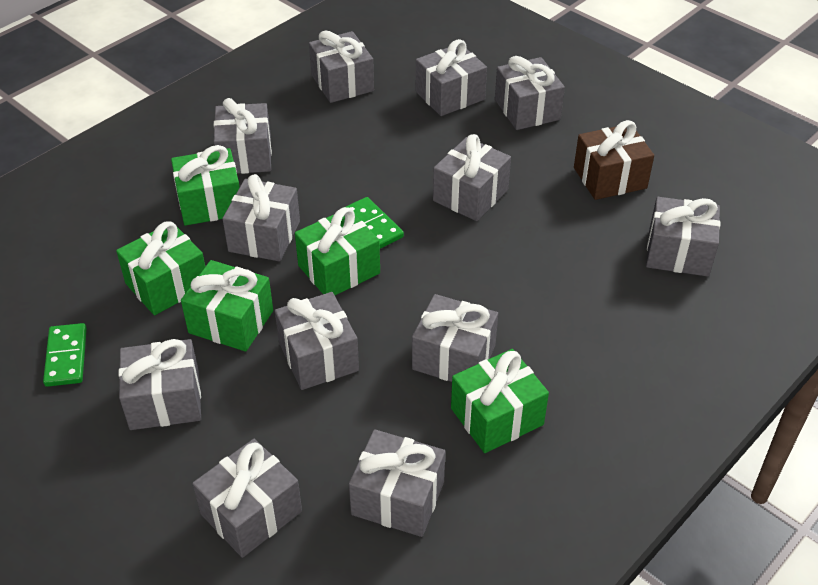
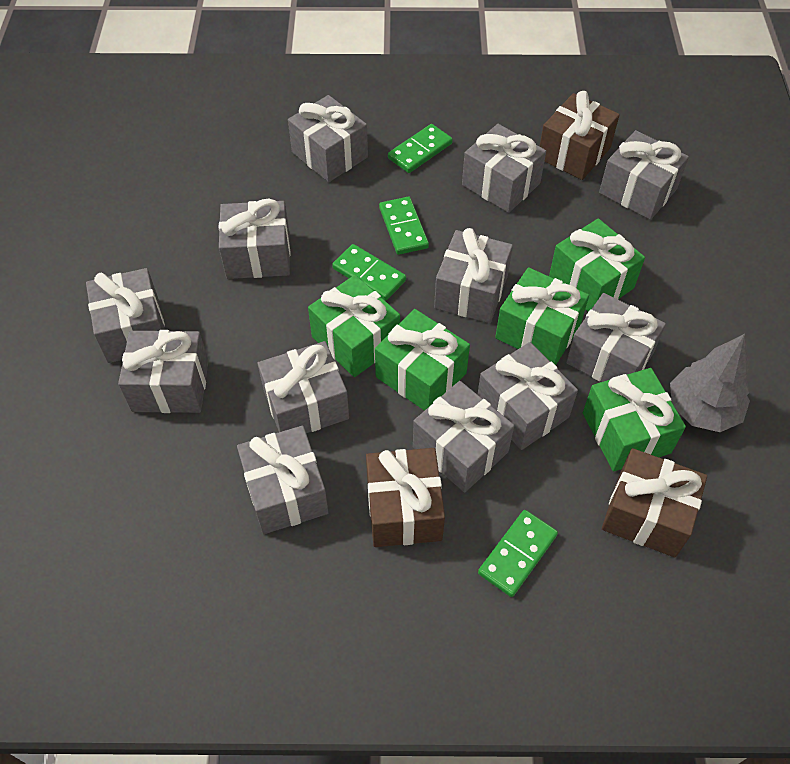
brown gift: 1 -> 3
green domino: 2 -> 4
grey tree: 0 -> 1

